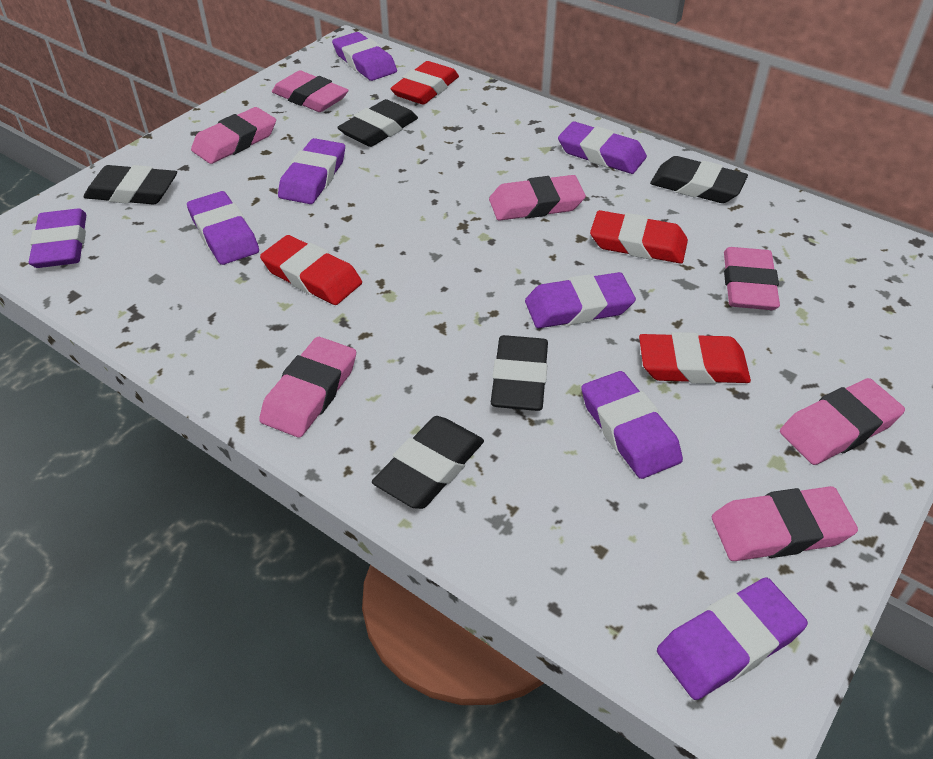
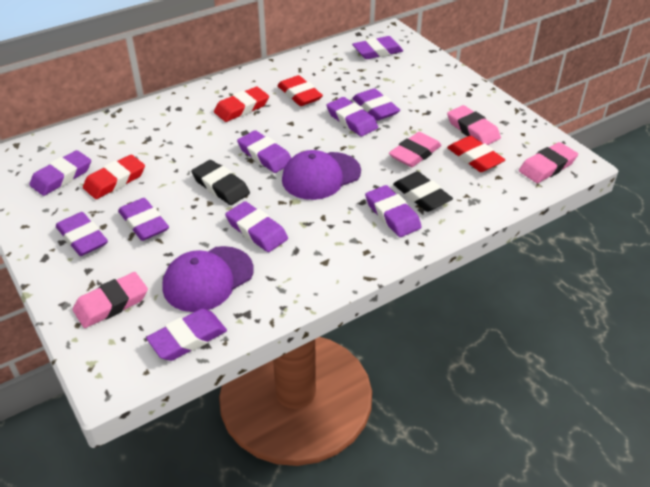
black eraser: 5 -> 2
pink eraser: 7 -> 4
purple cap: 0 -> 2
purple eraser: 8 -> 10

